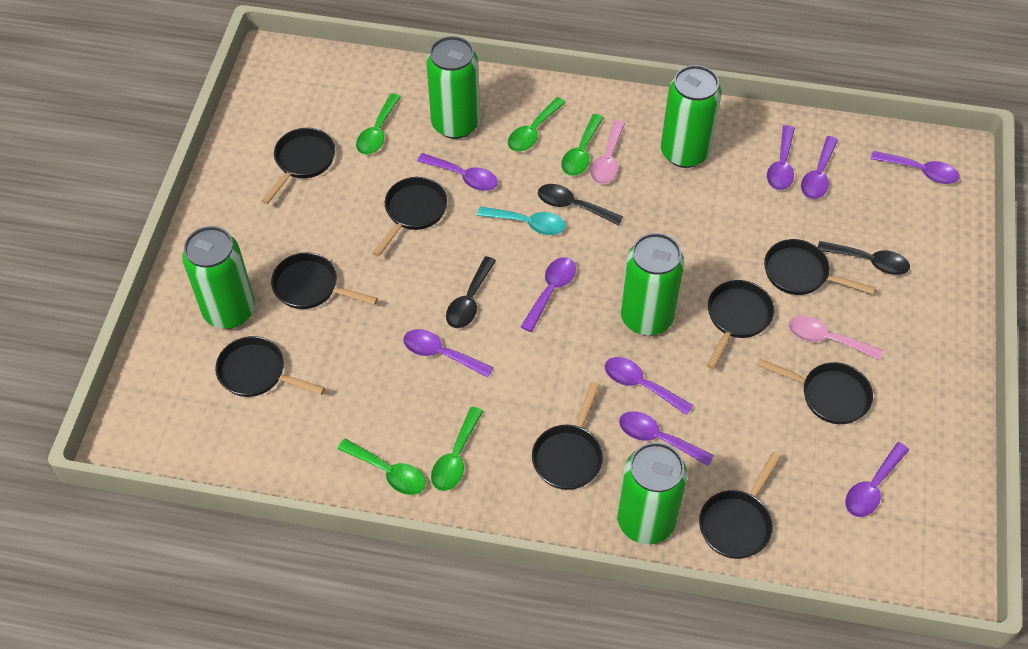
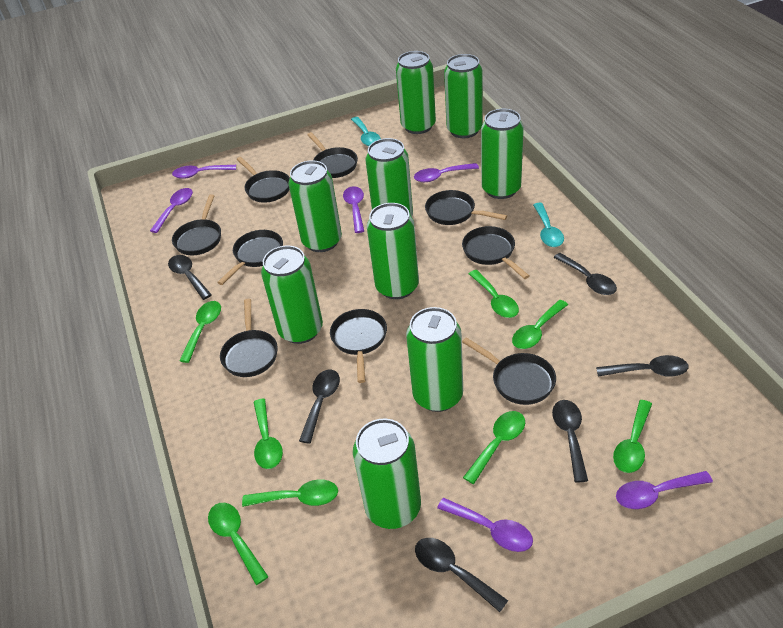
black spoon: 3 -> 6
green can: 5 -> 9
green spoon: 5 -> 8
pink spoon: 2 -> 0
purple spoon: 9 -> 6
turquoise spoon: 1 -> 2

